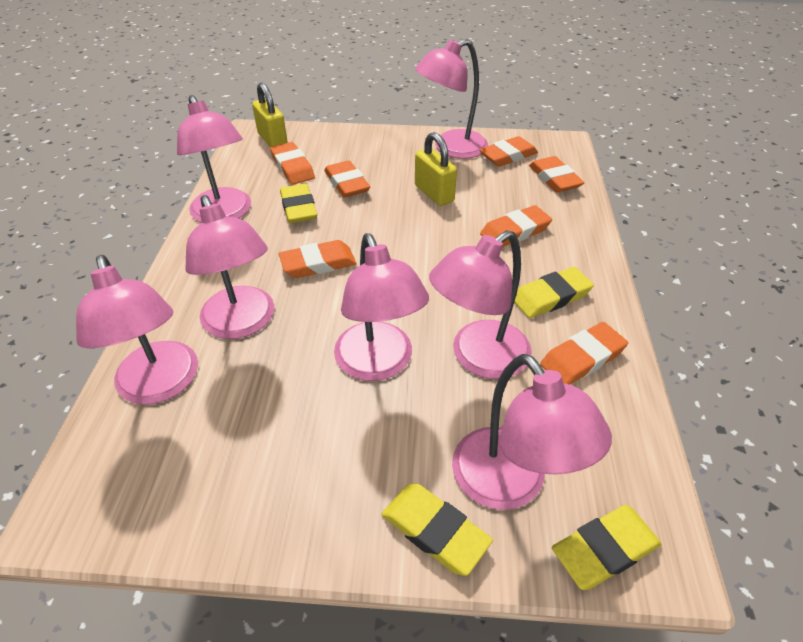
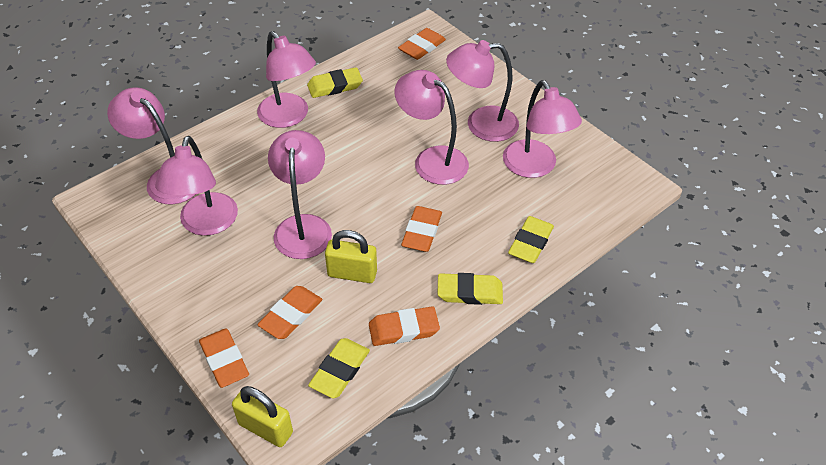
orange eraser: 7 -> 5

